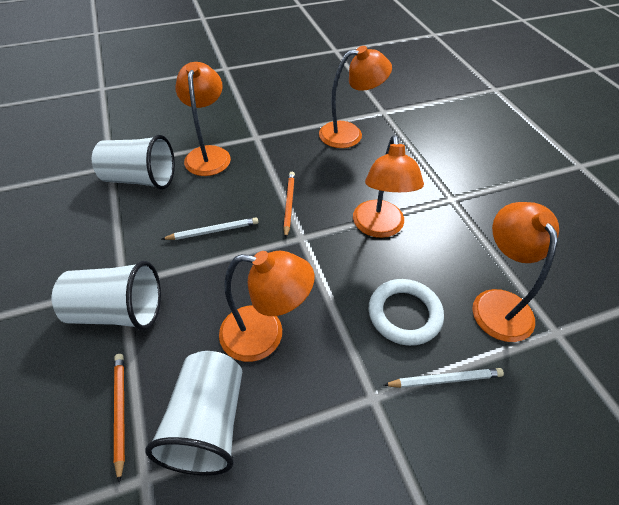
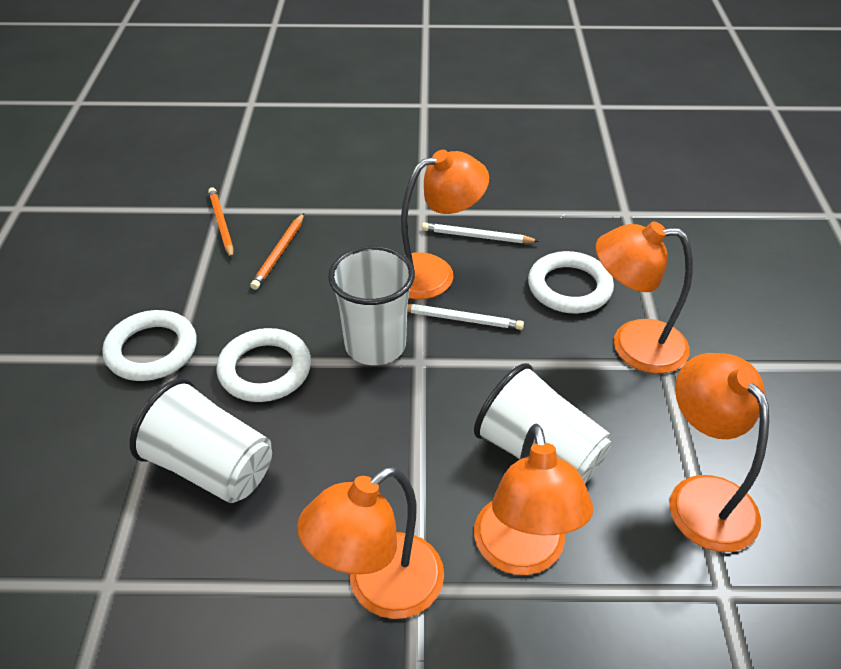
white ring: 1 -> 3

